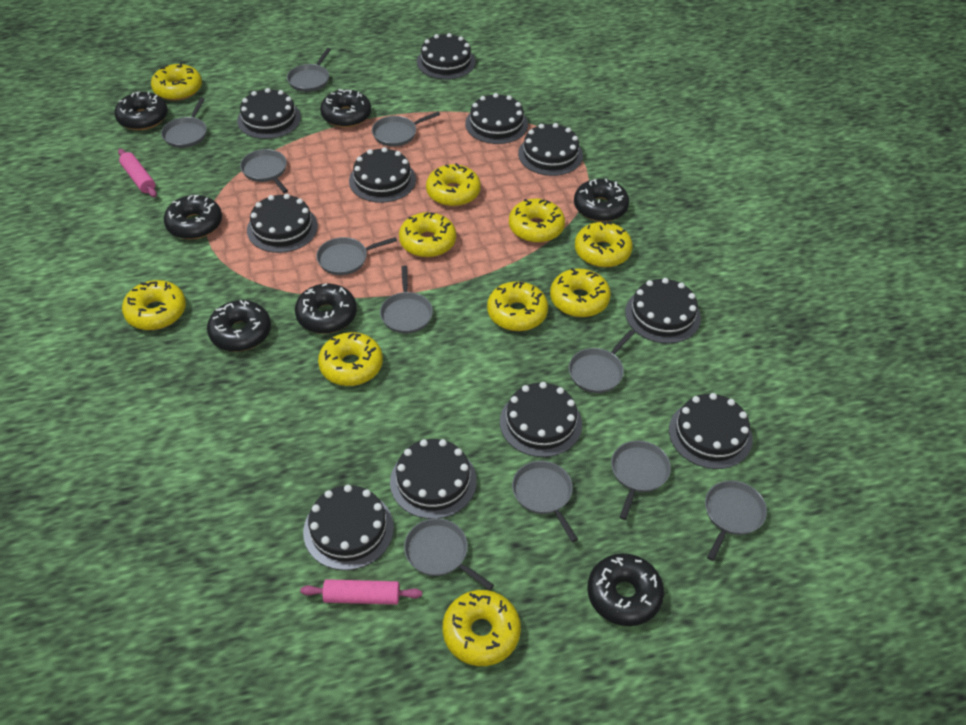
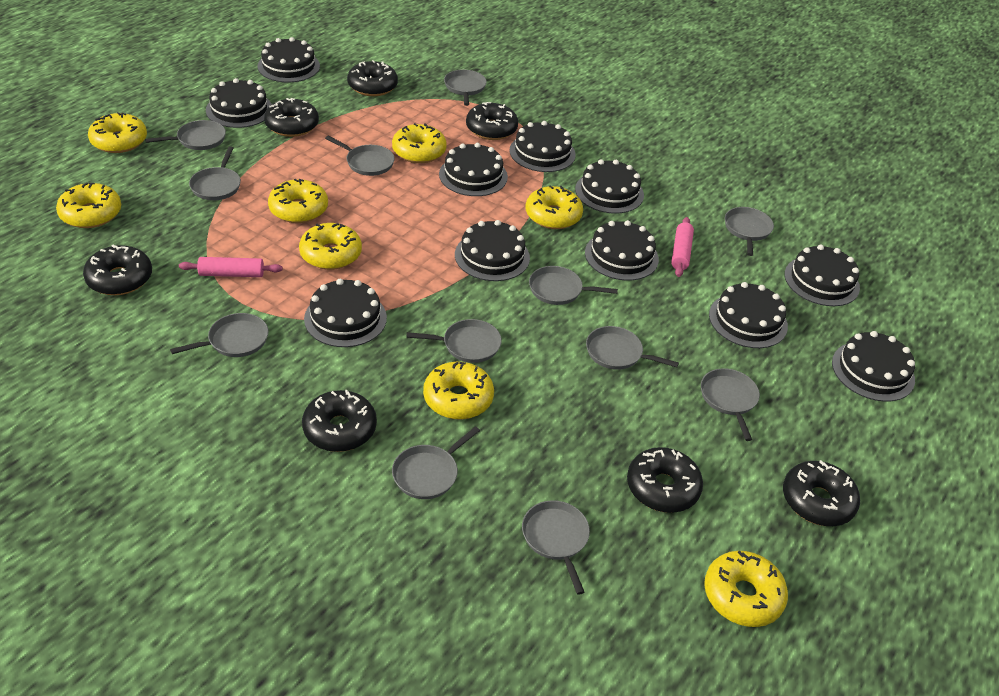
grey pan: 11 -> 12
yellow donut: 10 -> 8

